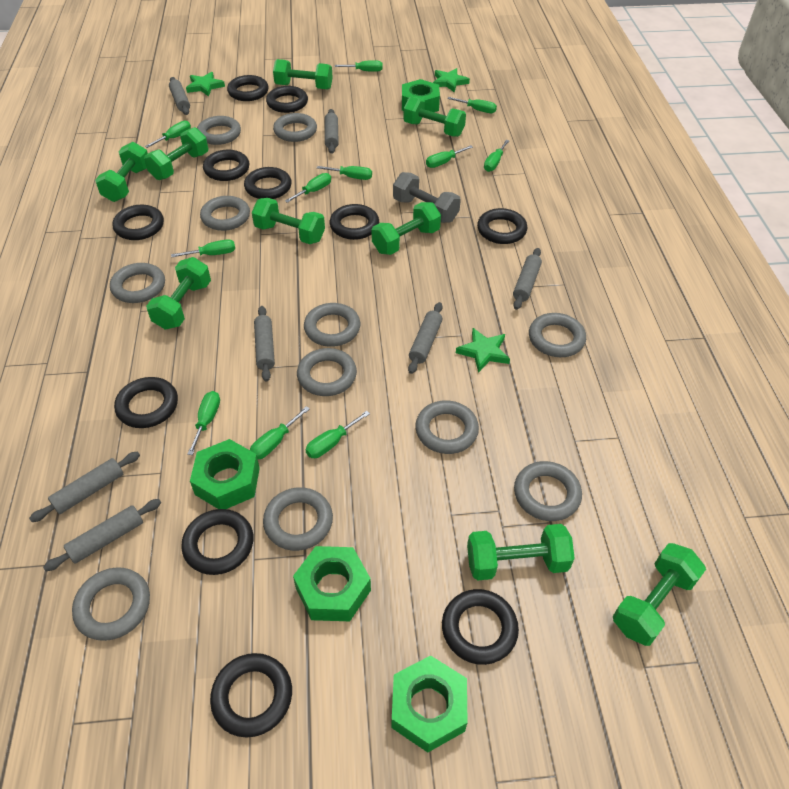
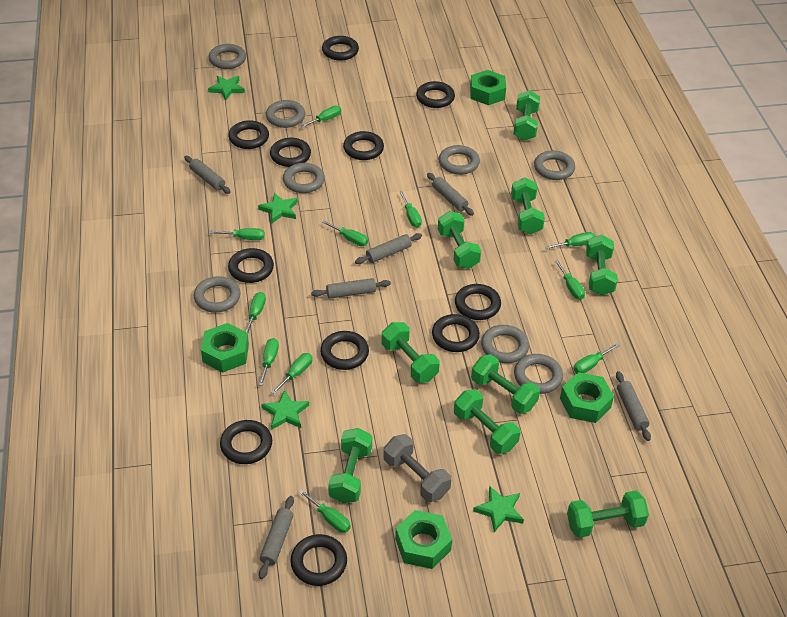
green star: 3 -> 4
grey ring: 11 -> 8
grey rolling pin: 7 -> 6

